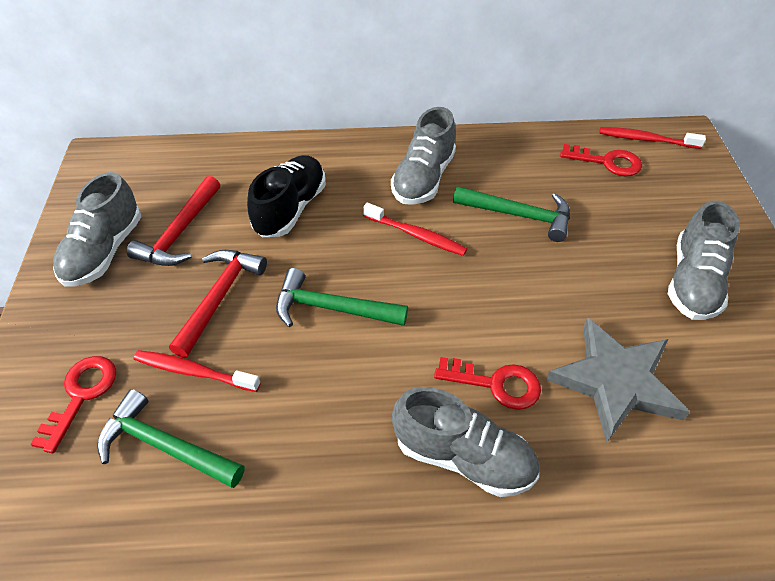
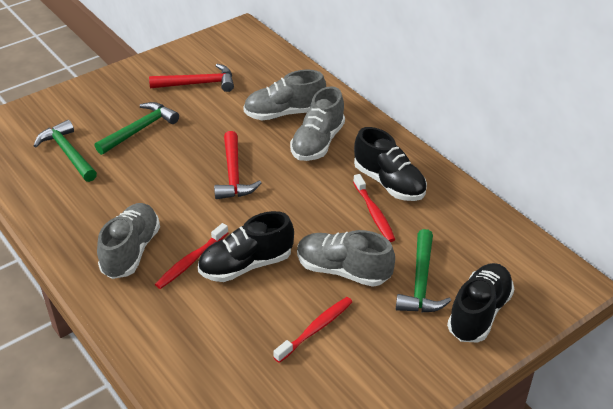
black shoe: 1 -> 3
grey star: 1 -> 0
red key: 3 -> 0

